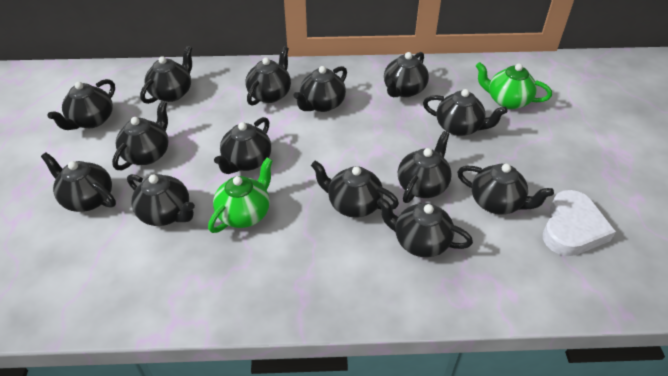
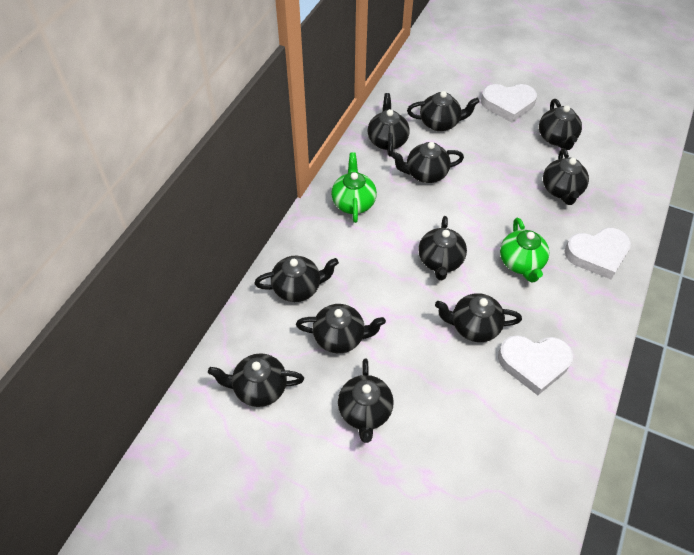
black teapot: 14 -> 11
white heart: 1 -> 3

